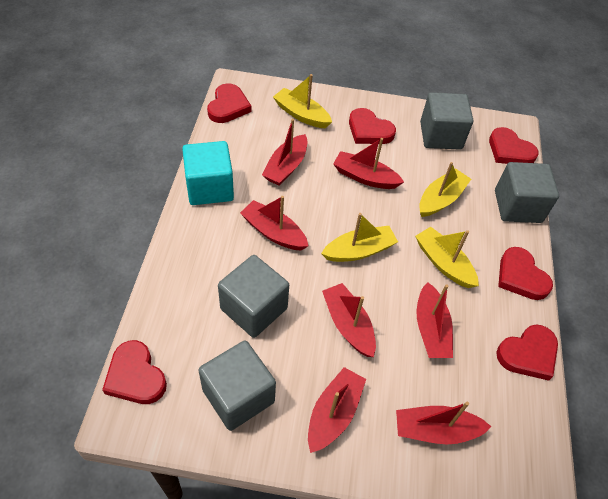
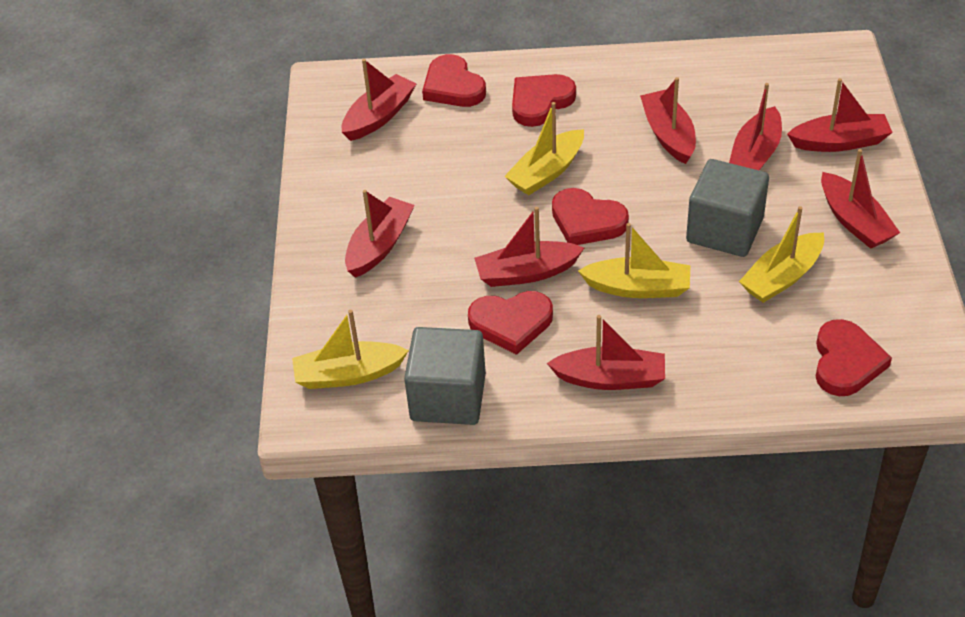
grey cube: 4 -> 2
red boat: 7 -> 8
red heart: 6 -> 5
turquoise cube: 1 -> 0

